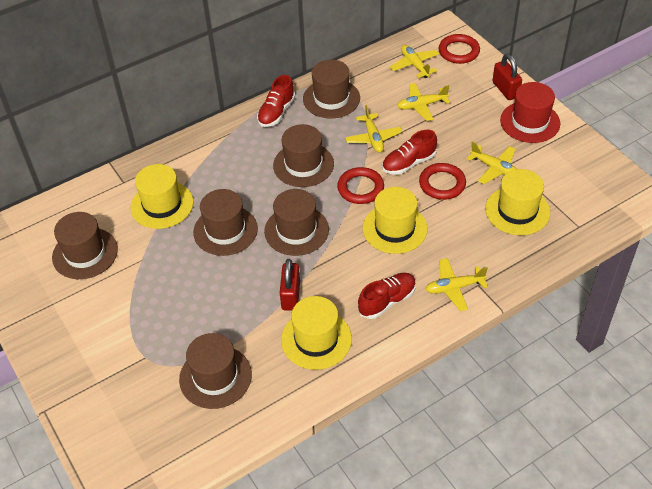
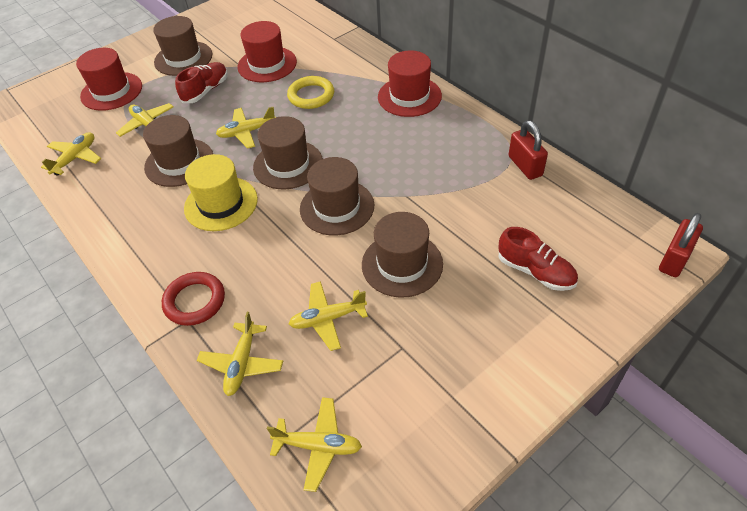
brown hat: 6 -> 5
red hat: 1 -> 3
red ring: 3 -> 1
red shoe: 3 -> 2
yellow hat: 4 -> 1
yellow plane: 5 -> 6
yellow ring: 0 -> 1

